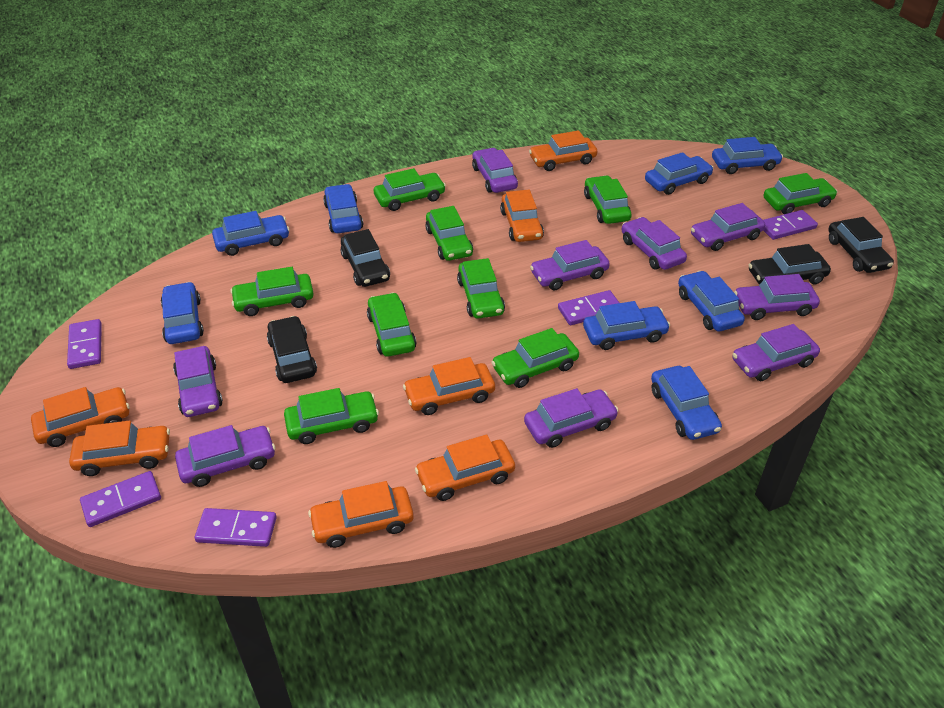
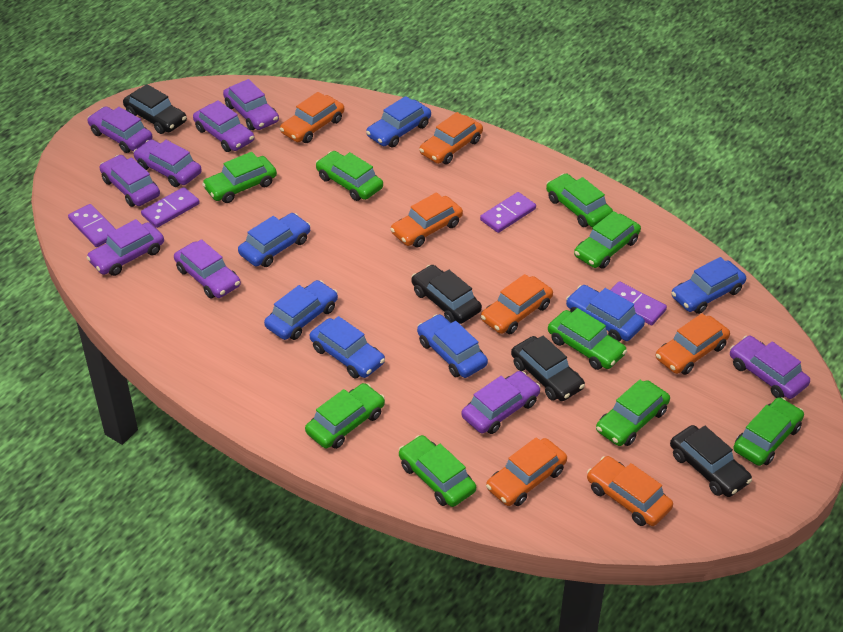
blue car: 8 -> 7
purple domino: 5 -> 4

